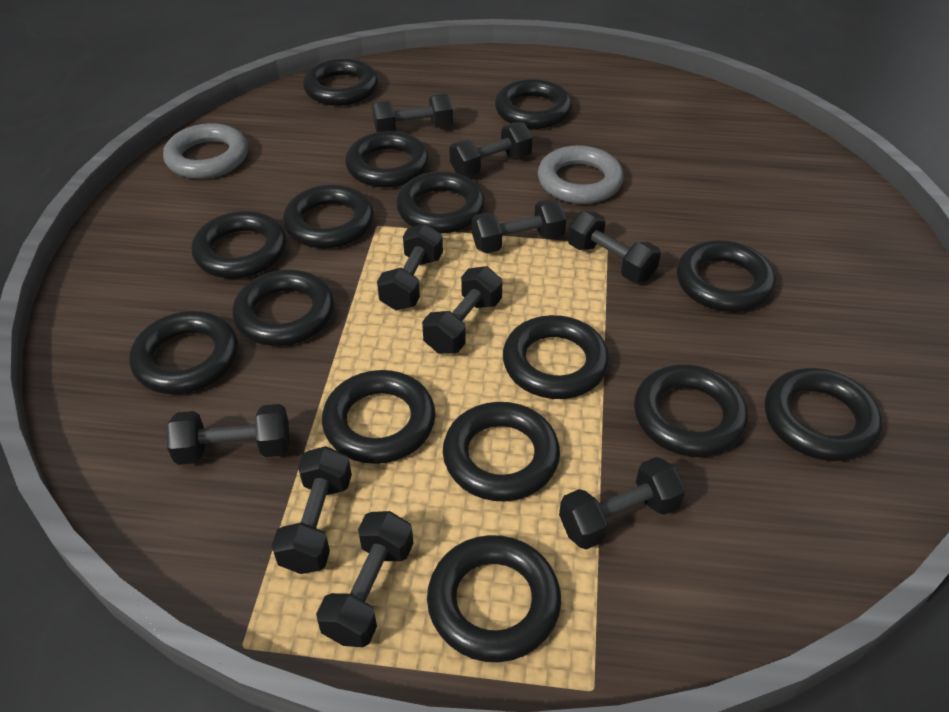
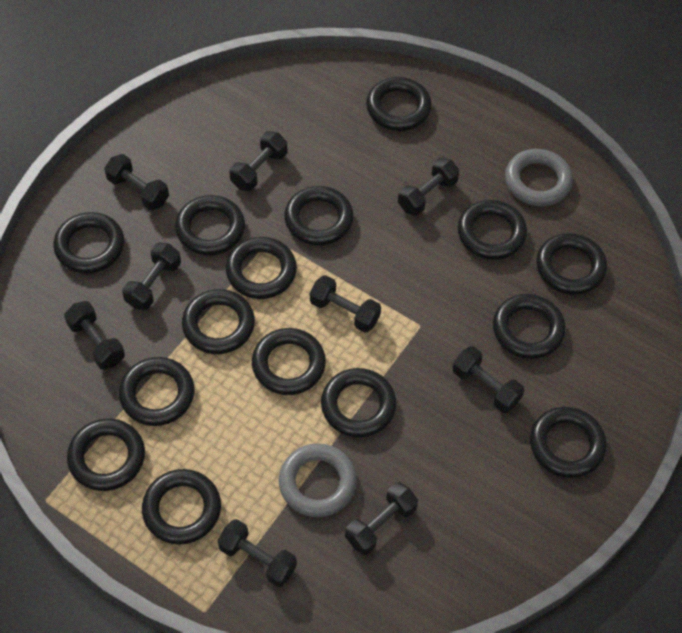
black dumbbell: 10 -> 9

